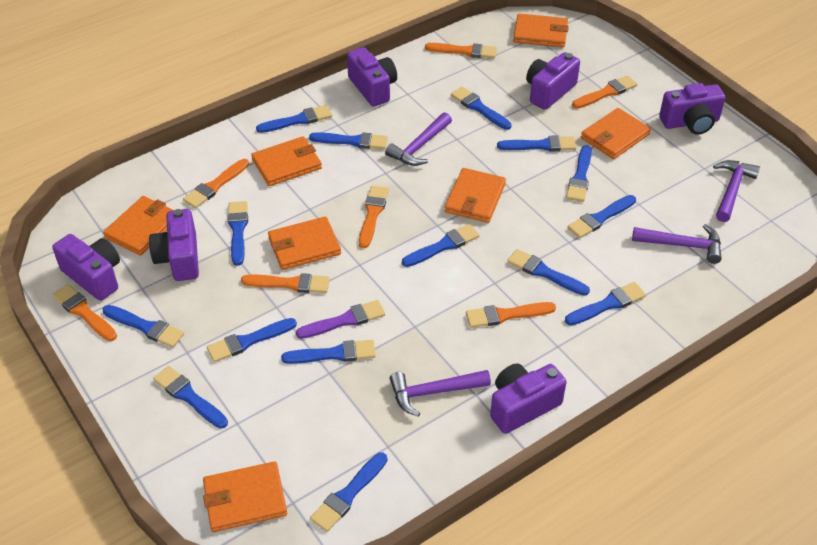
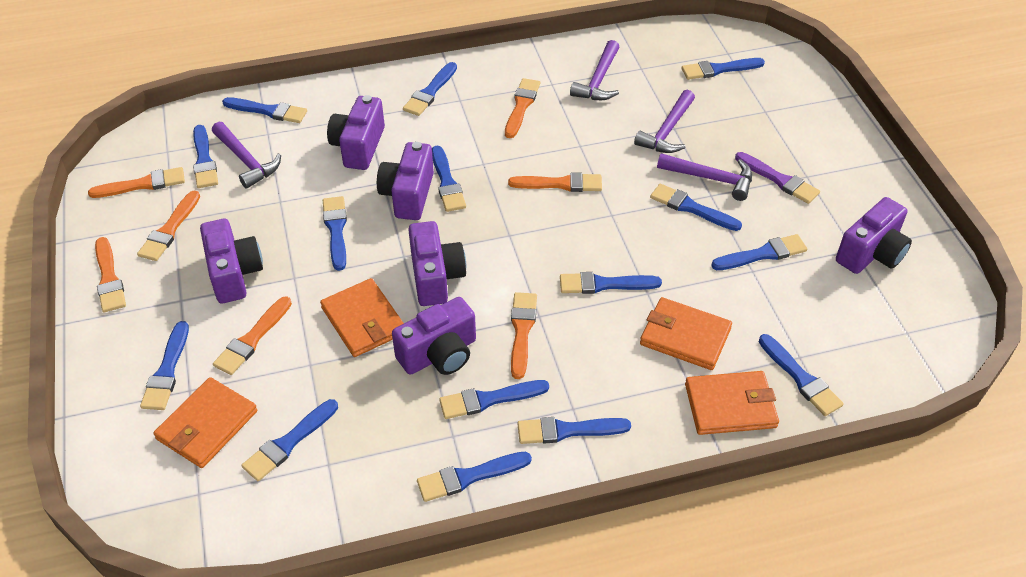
orange wallet: 7 -> 4

